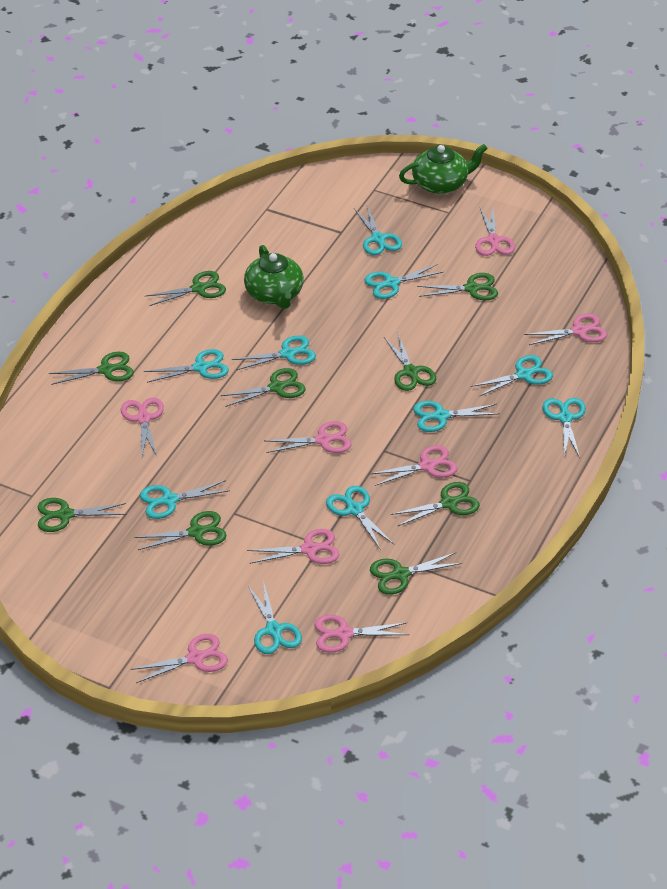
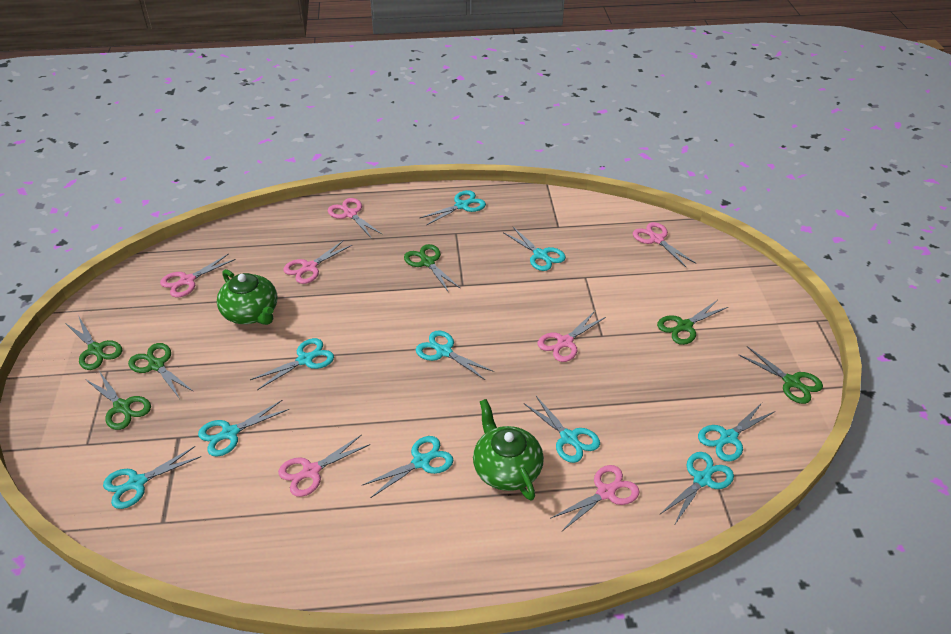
green scissors: 9 -> 6
pink scissors: 8 -> 7

